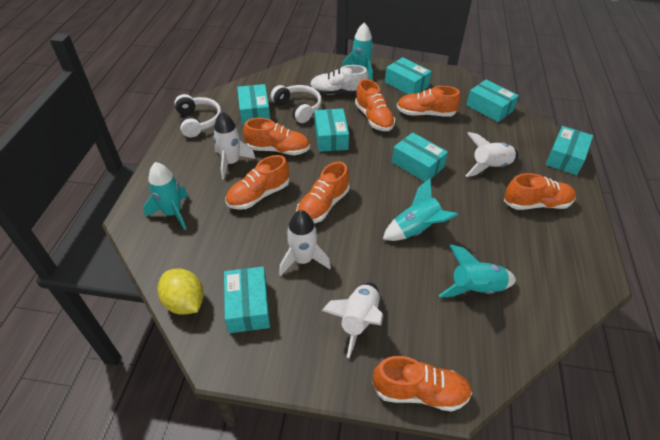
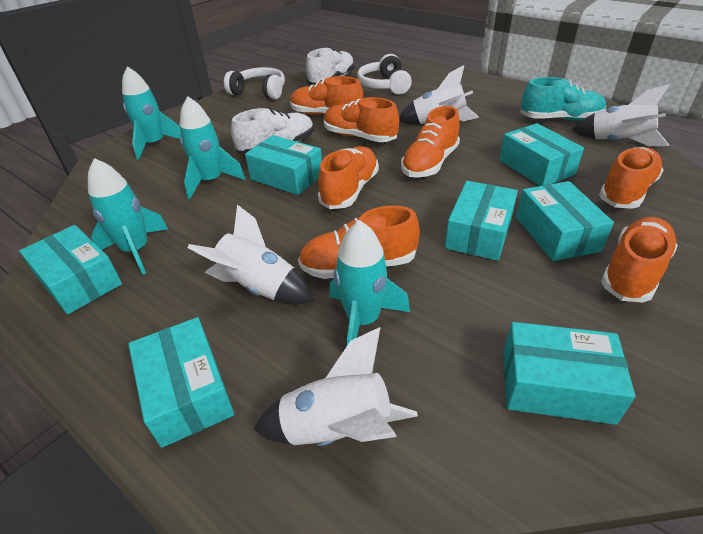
turquoise shoe: 0 -> 1
white shoe: 1 -> 2
yellow lemon: 1 -> 0

